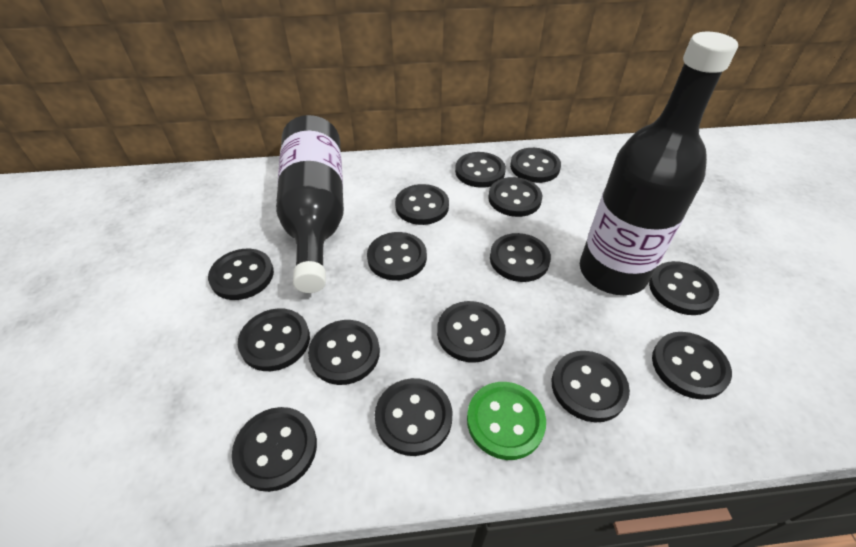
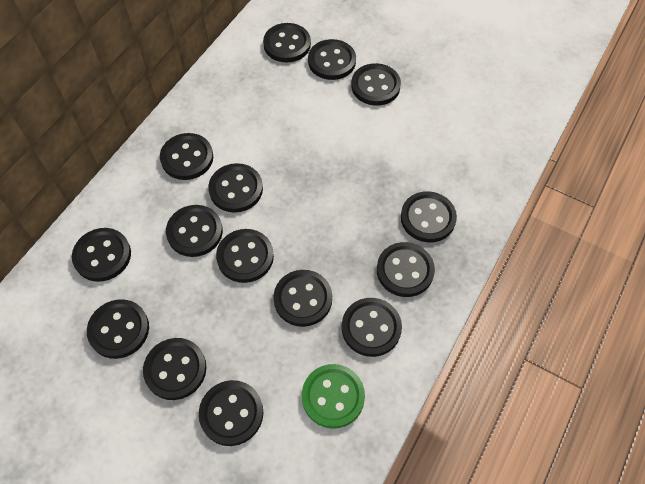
black bottle: 2 -> 0

